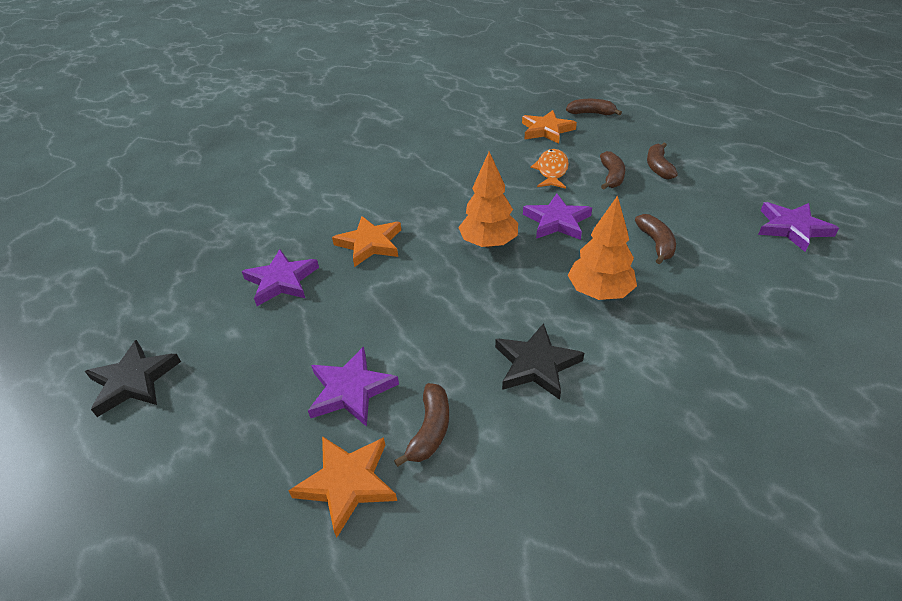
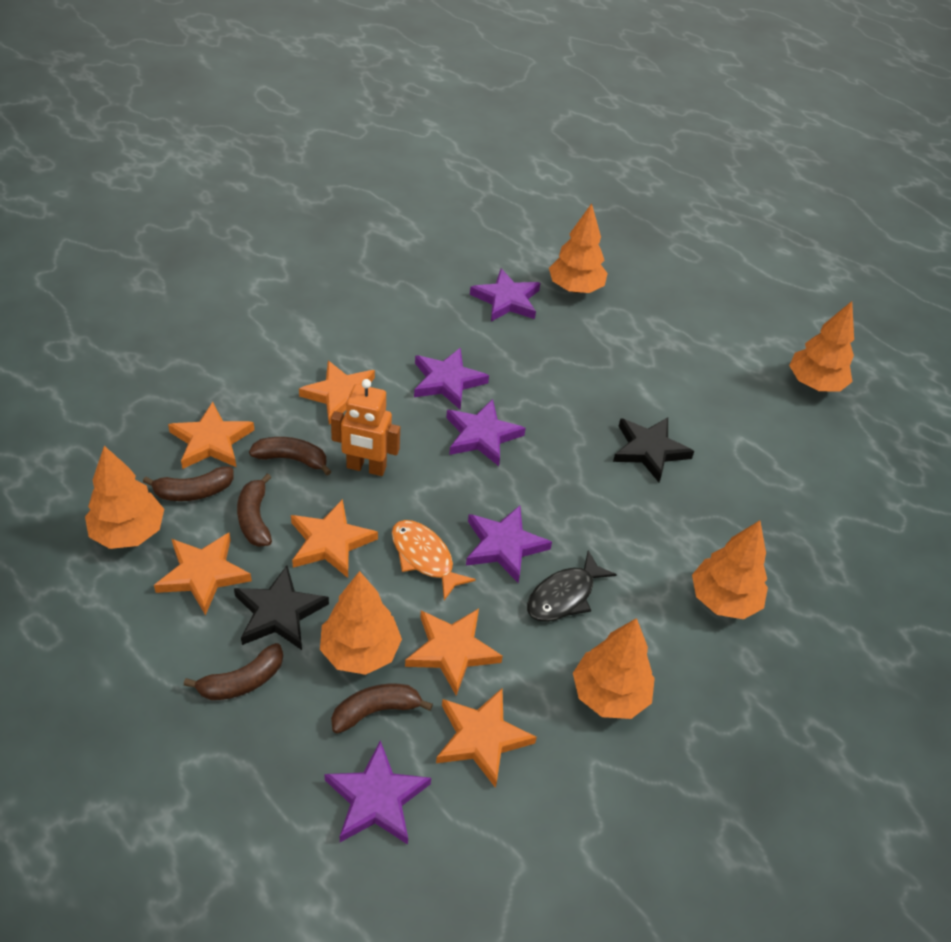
black fish: 0 -> 1
orange robot: 0 -> 1
orange star: 3 -> 6
orange tree: 2 -> 6
purple star: 4 -> 5

